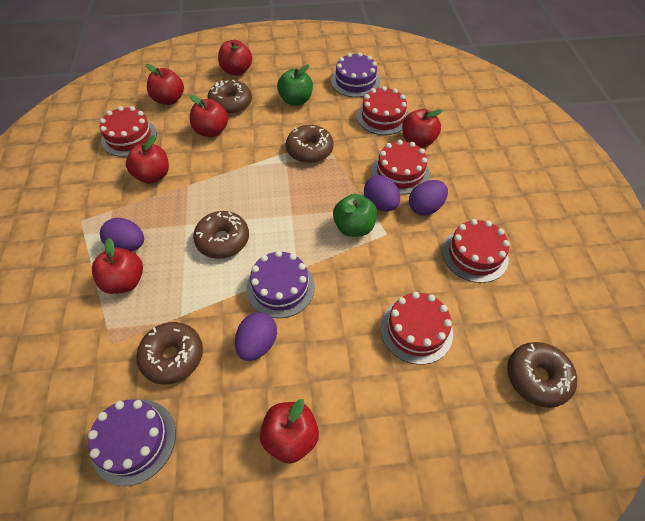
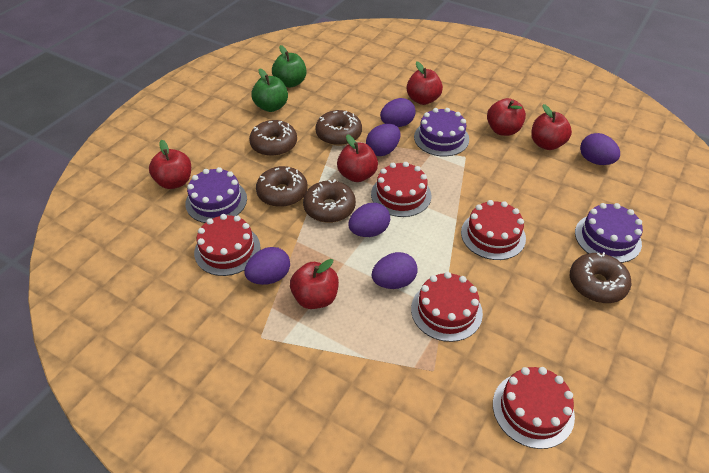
purple egg: 4 -> 6
red apple: 7 -> 6

